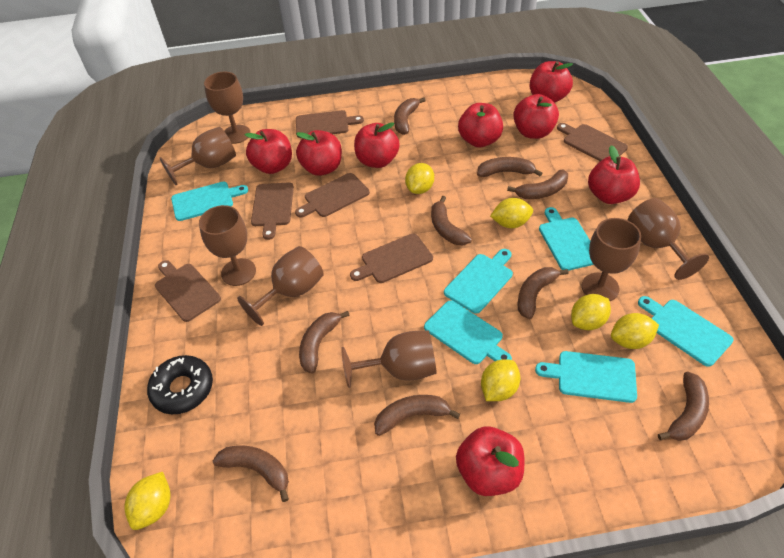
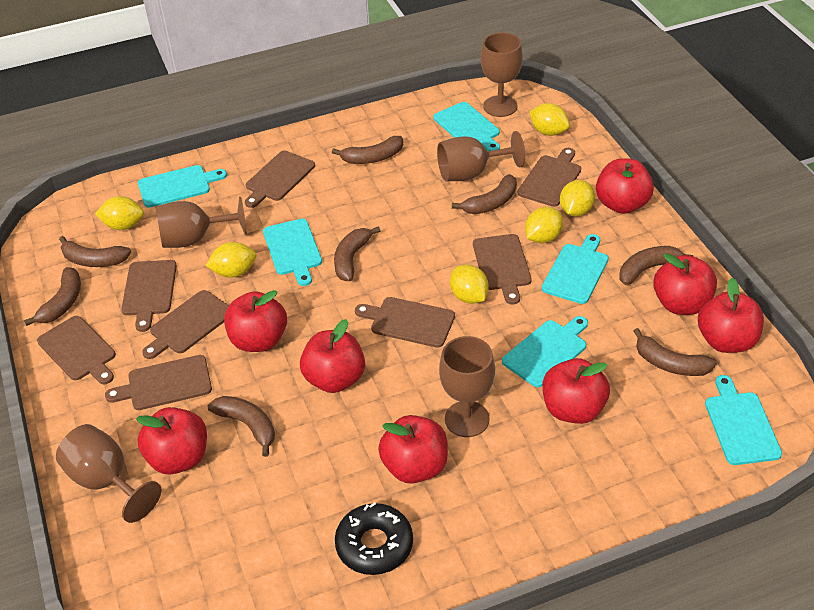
brown banana: 9 -> 8
brown cutting board: 6 -> 8
brown goblet: 7 -> 5

